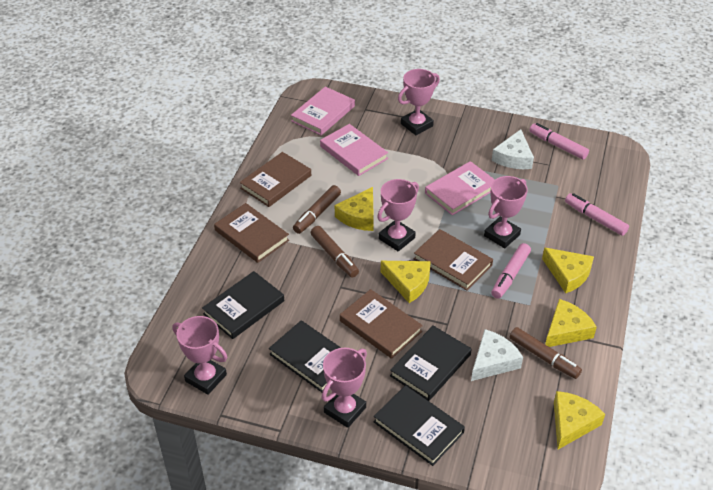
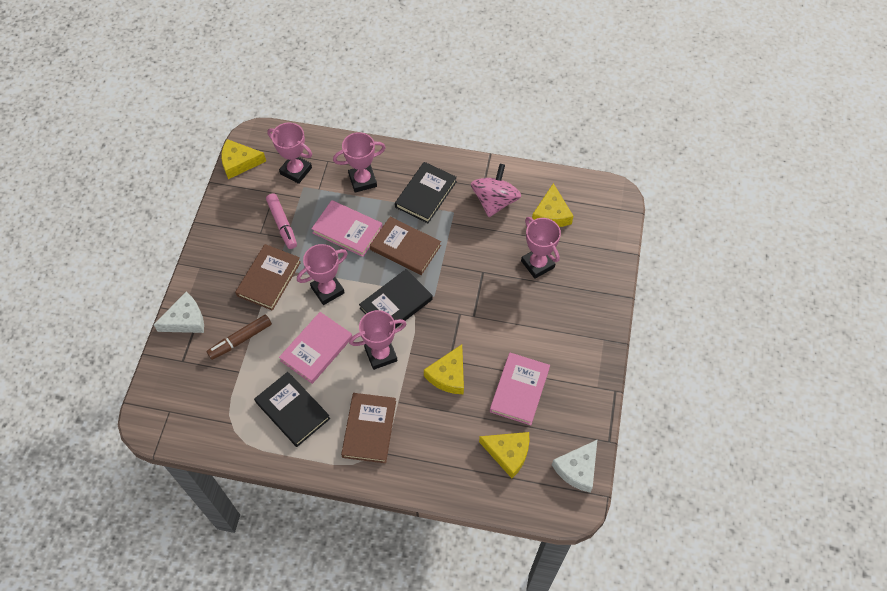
black book: 4 -> 3
brown book: 4 -> 3
brown marker: 3 -> 1
pink marker: 3 -> 1
pink spinning top: 0 -> 1
yellow cheese: 5 -> 4

